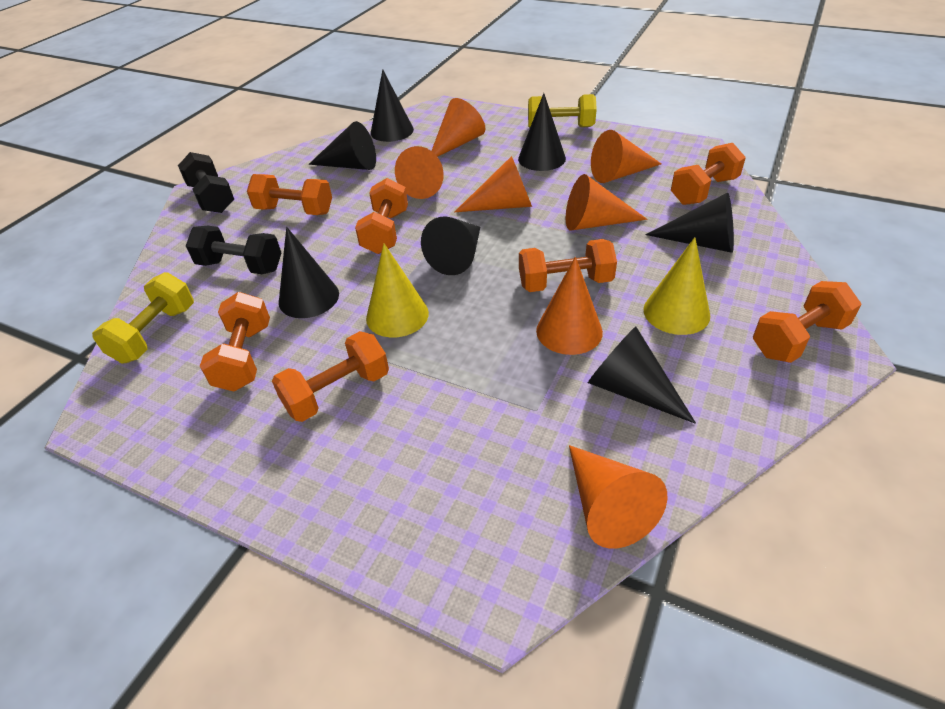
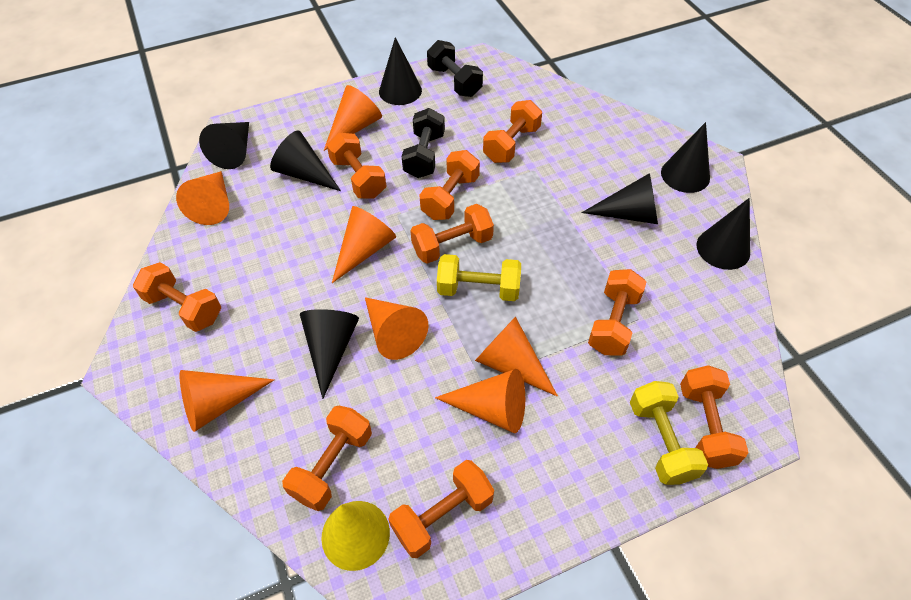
orange dumbbell: 7 -> 9
yellow cone: 2 -> 1

